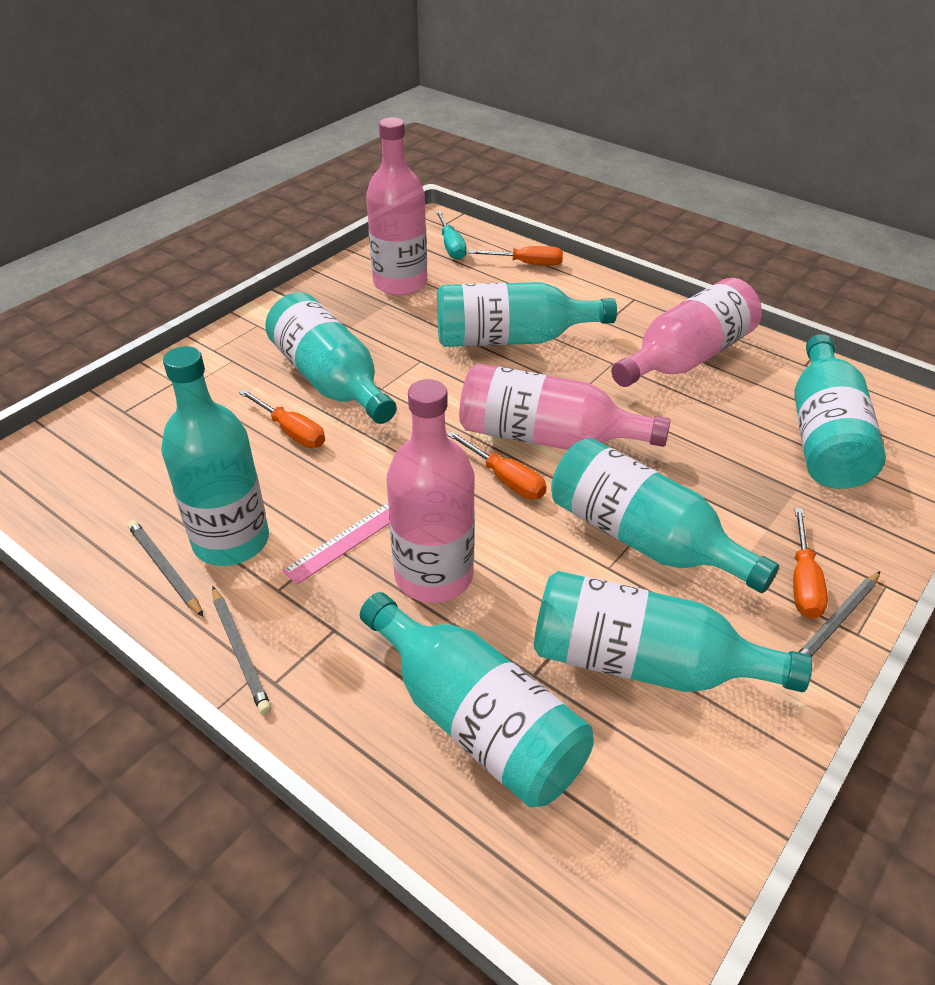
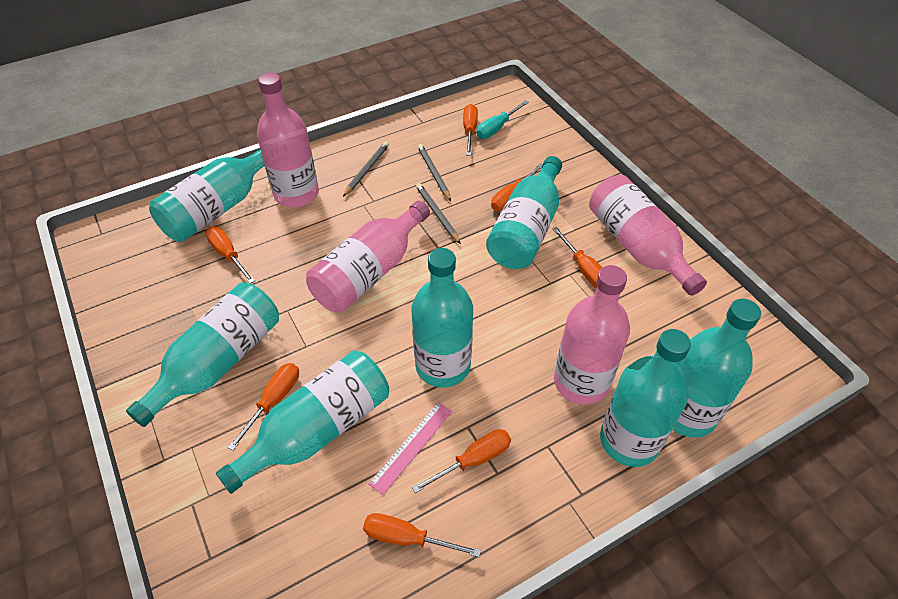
orange screwdriver: 4 -> 7

